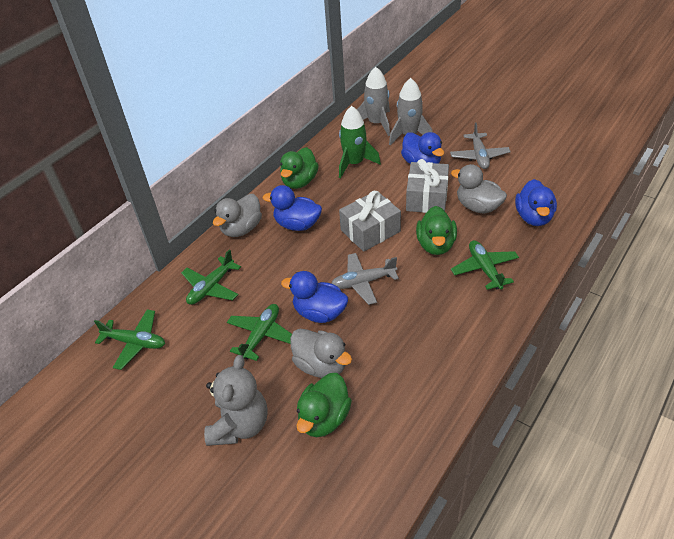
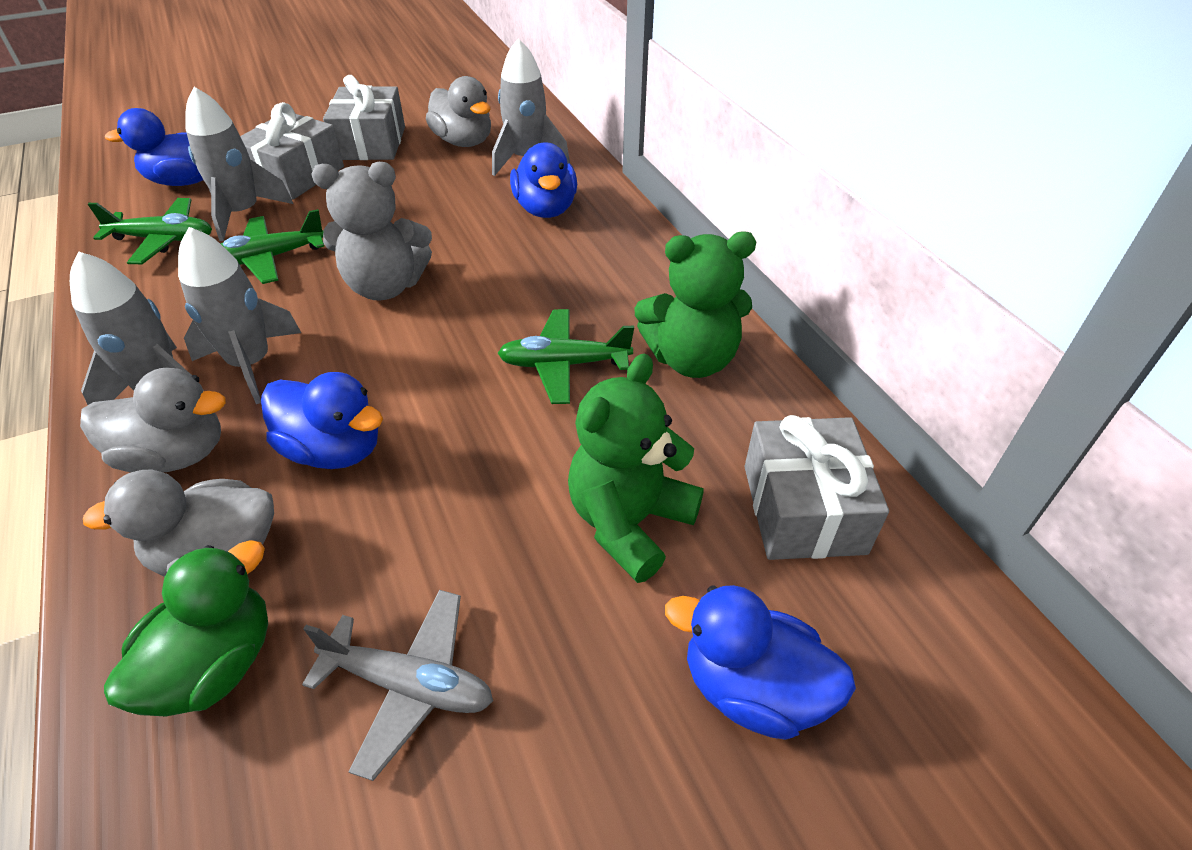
green duck: 3 -> 1
green plane: 4 -> 3
green rocket: 1 -> 0
green teddy bear: 0 -> 2
grey gift: 2 -> 3
grey plane: 2 -> 1
grey rocket: 2 -> 4

